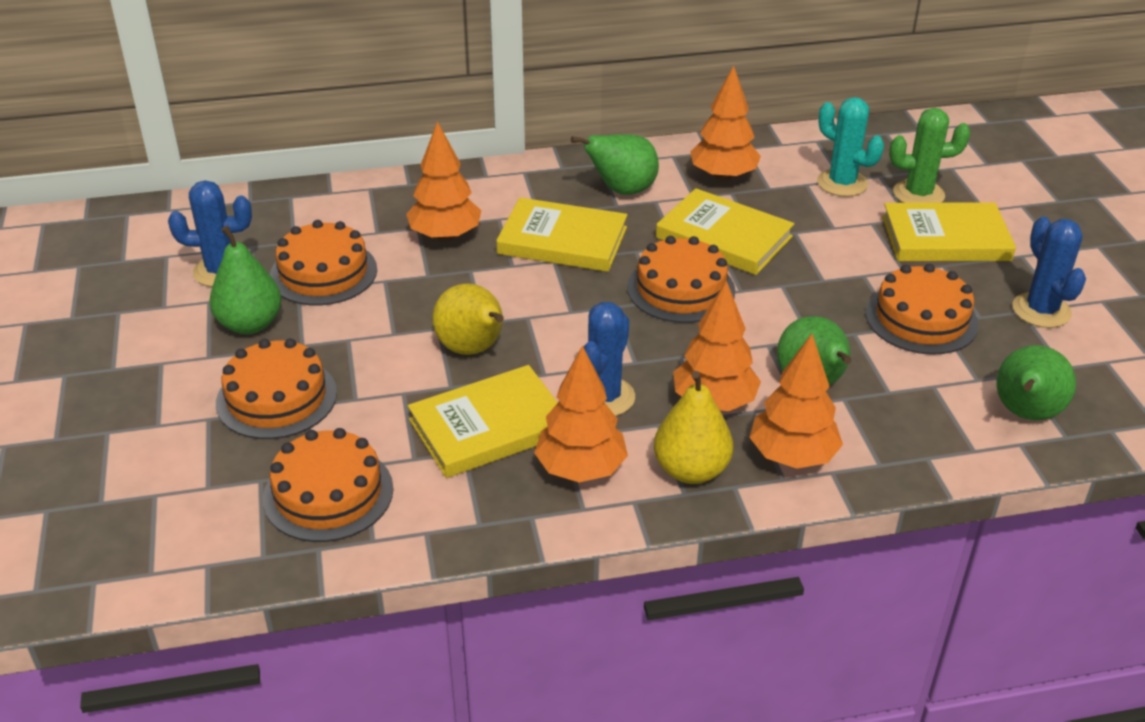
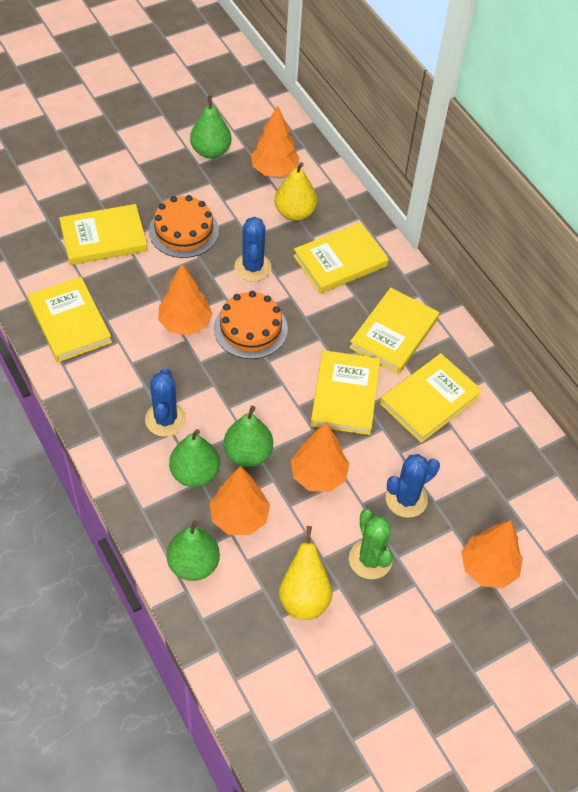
orange cake: 5 -> 2
turquoise cactus: 1 -> 0
yellow book: 4 -> 6

